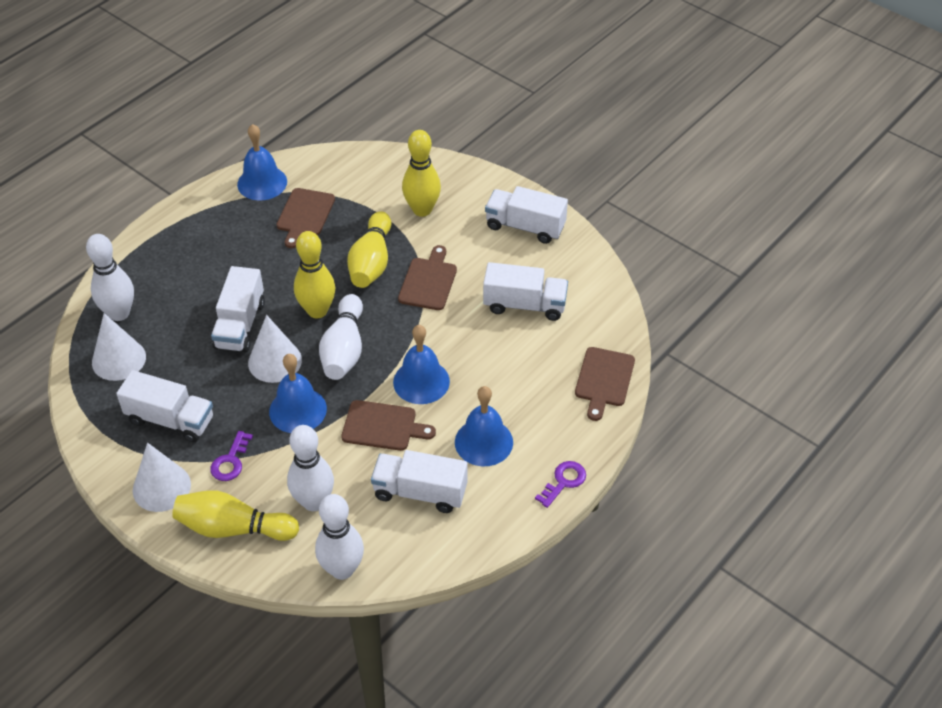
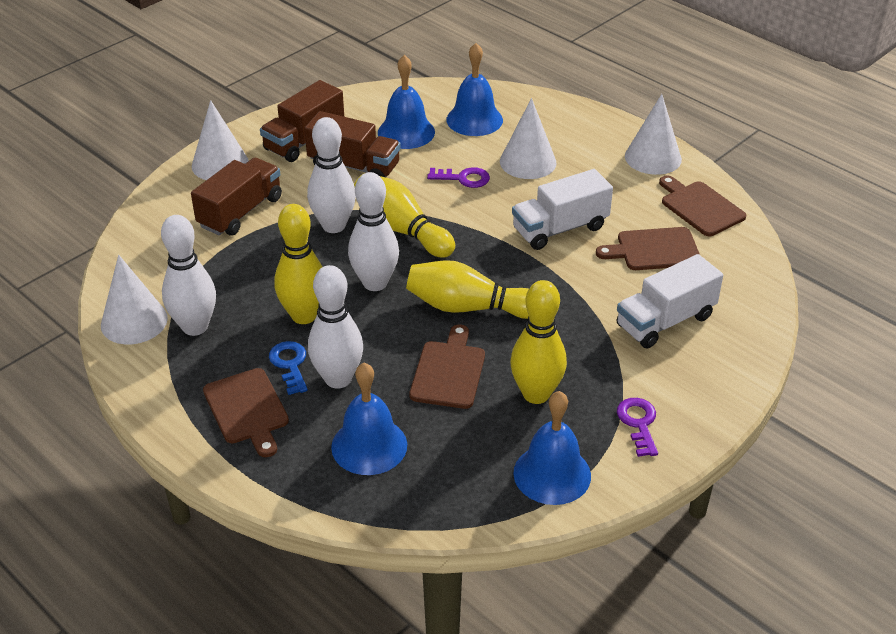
blue key: 0 -> 1
brown truck: 0 -> 3
white cone: 3 -> 4
white truck: 5 -> 2

